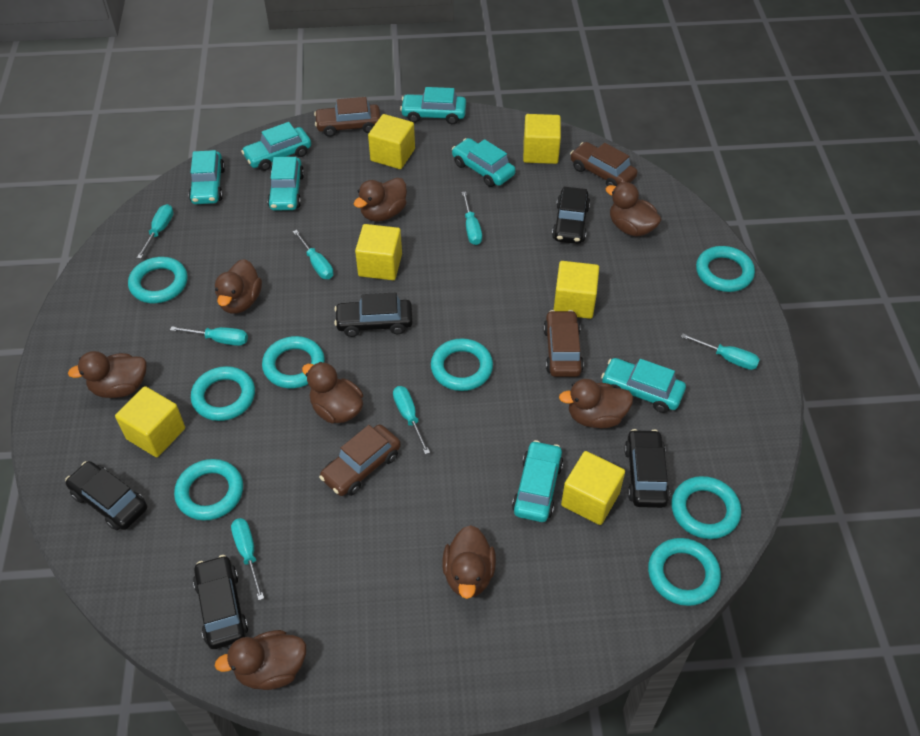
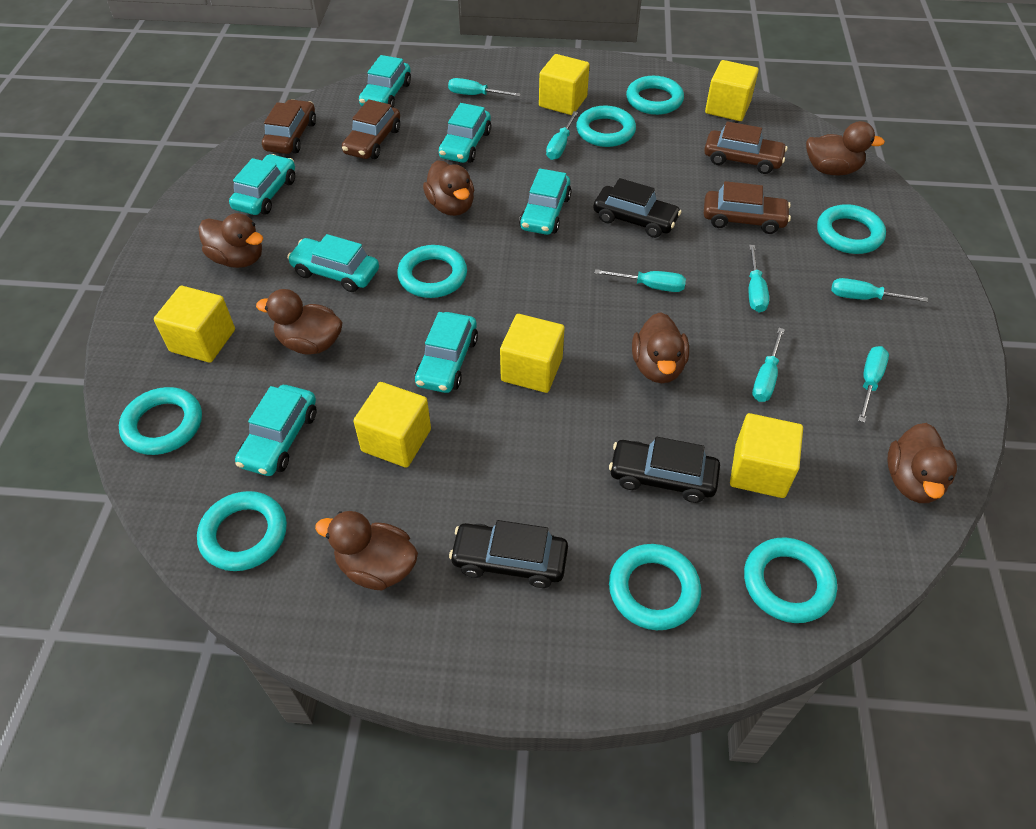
black car: 5 -> 3
brown duck: 8 -> 7

